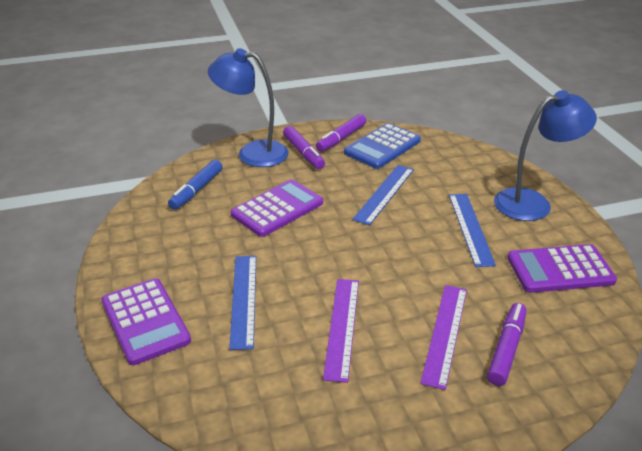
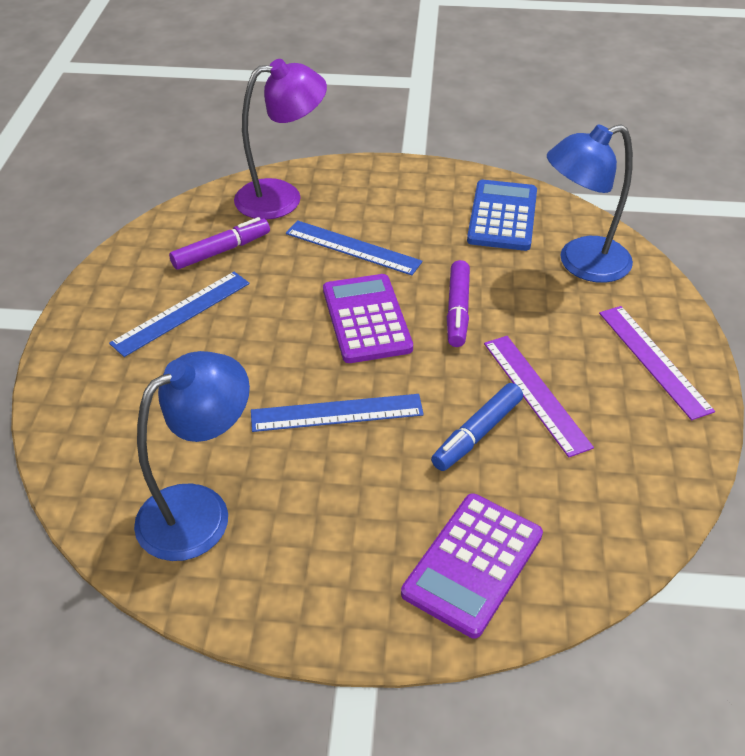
purple calculator: 3 -> 2
purple lamp: 0 -> 1
purple marker: 3 -> 2

